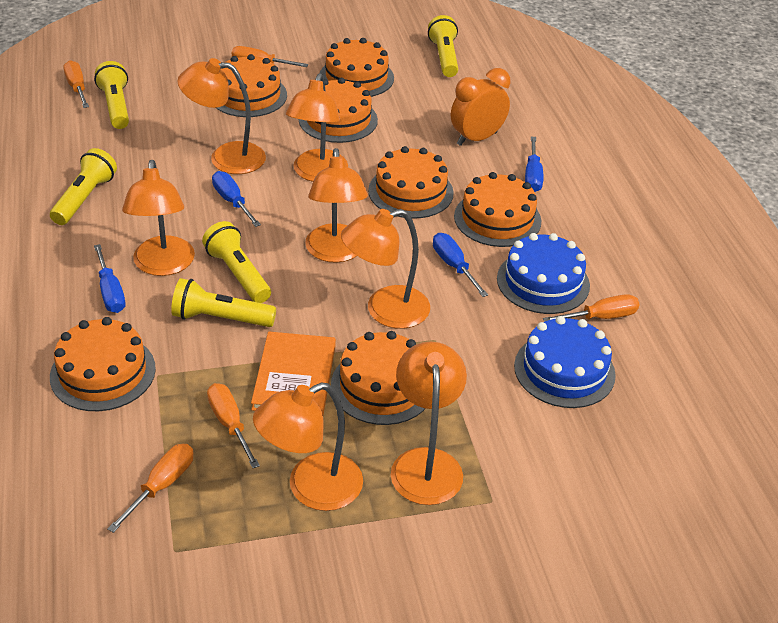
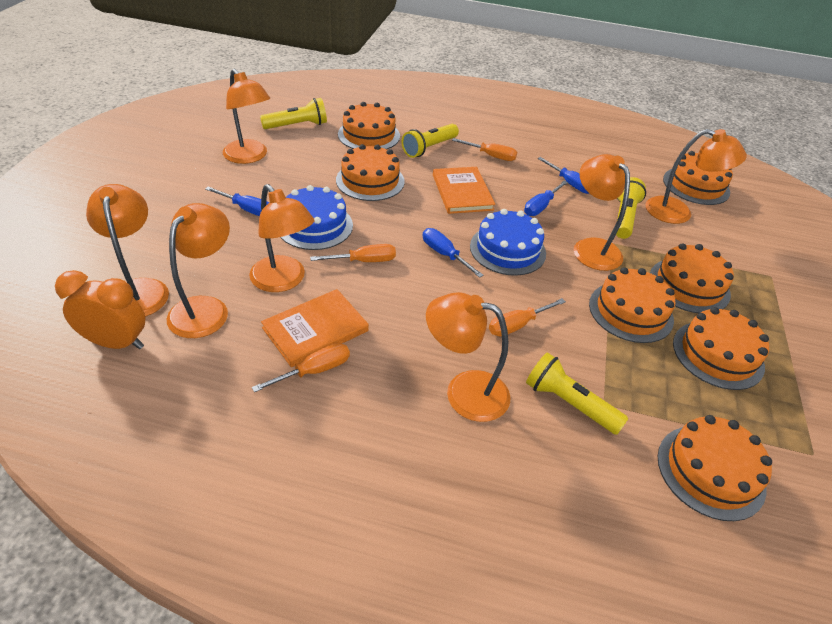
orange book: 1 -> 2
orange screwdriver: 5 -> 4
yellow flashlight: 5 -> 4

